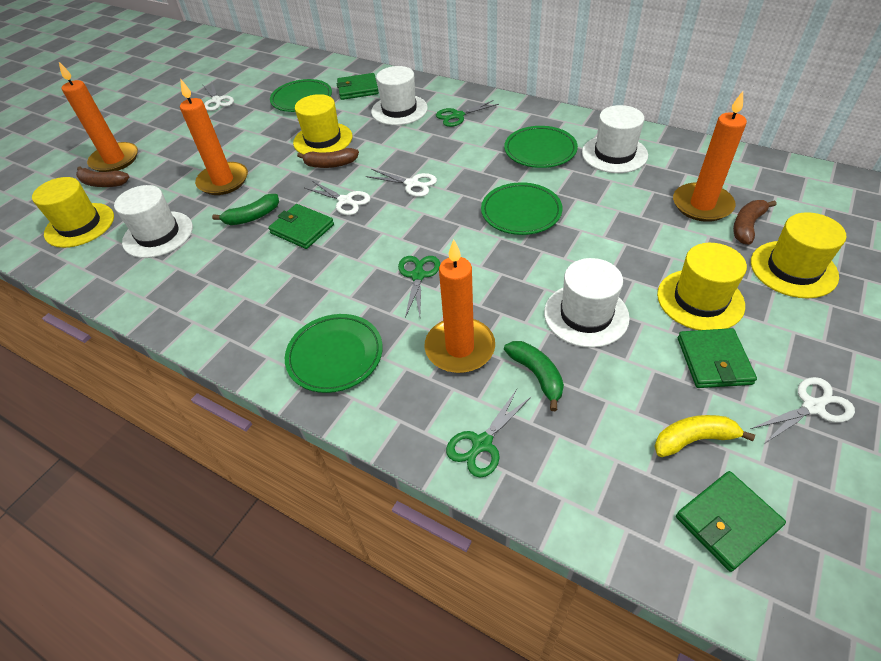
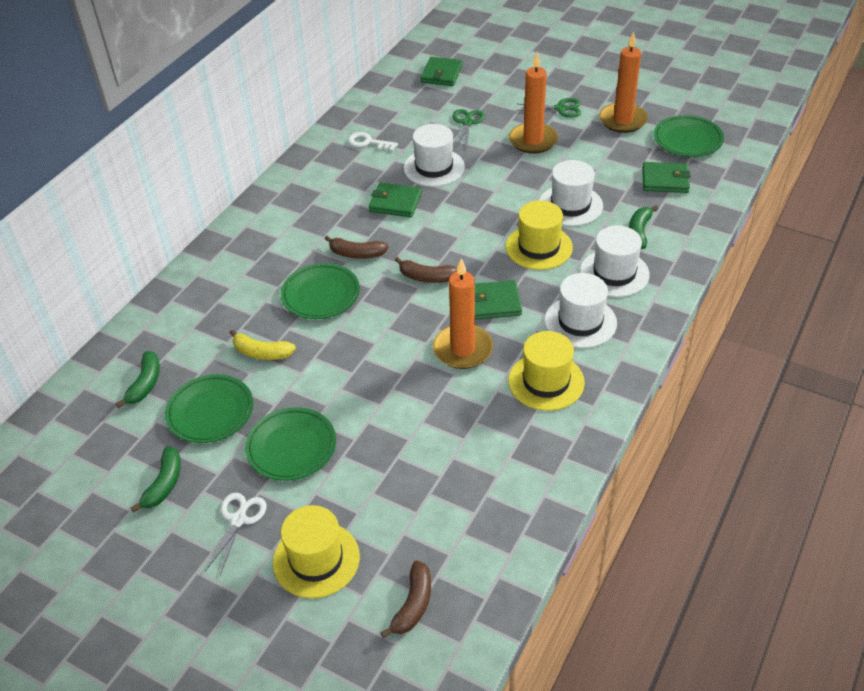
green banana: 2 -> 3
green scissors: 3 -> 2
orange candle: 4 -> 3
white key: 0 -> 1
white scissors: 4 -> 1
yellow hat: 4 -> 3

